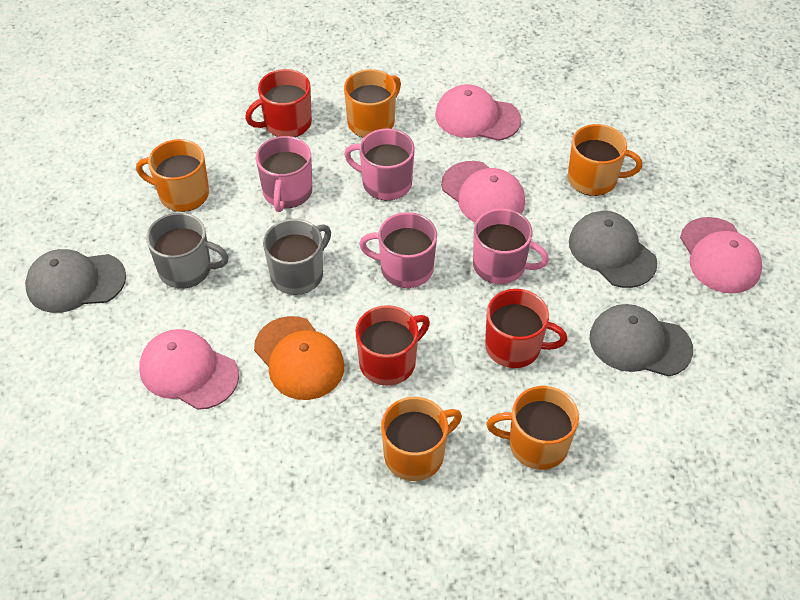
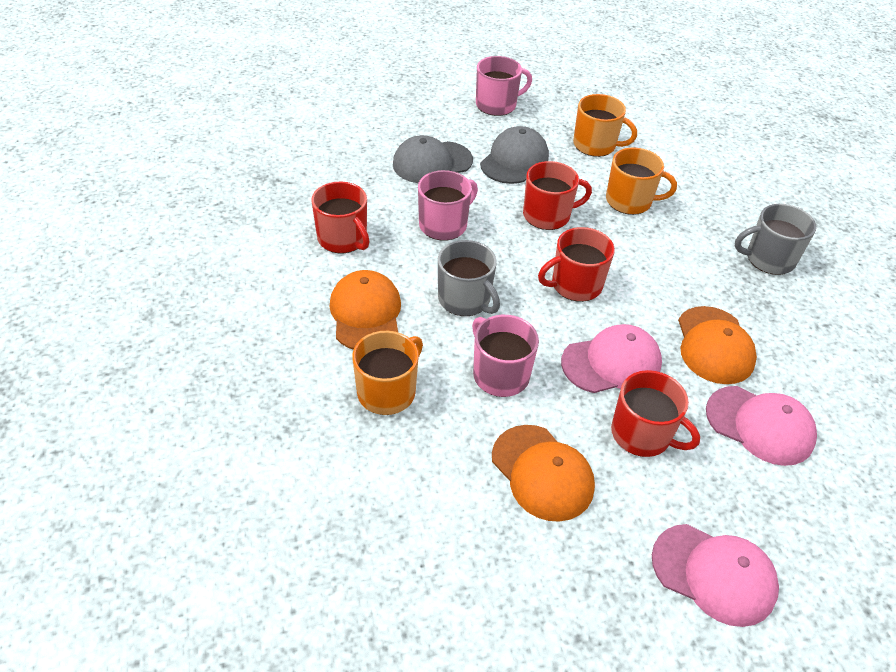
grey cap: 3 -> 2
orange cap: 1 -> 3
orange mug: 5 -> 3
pink cap: 4 -> 3
pink mug: 4 -> 3
red mug: 3 -> 4

